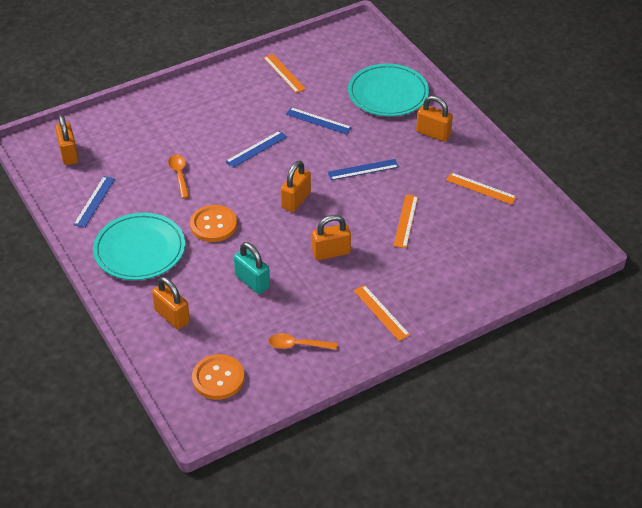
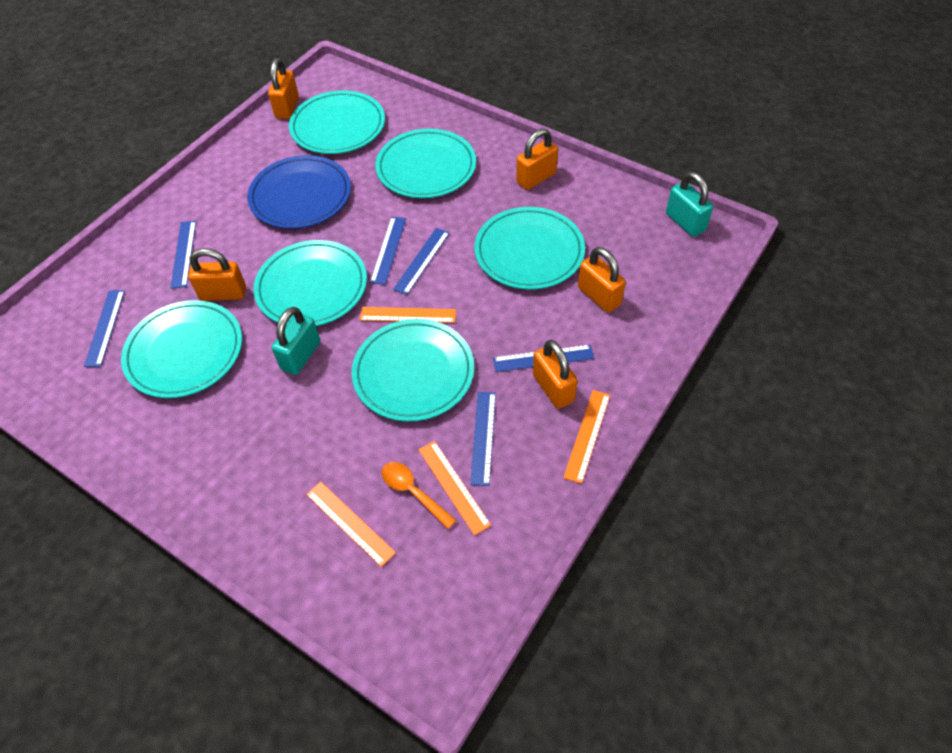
blue plate: 0 -> 1
blue ruler: 4 -> 6
orange button: 2 -> 0
orange spoon: 2 -> 1
turquoise padlock: 1 -> 2
turquoise plate: 2 -> 6

